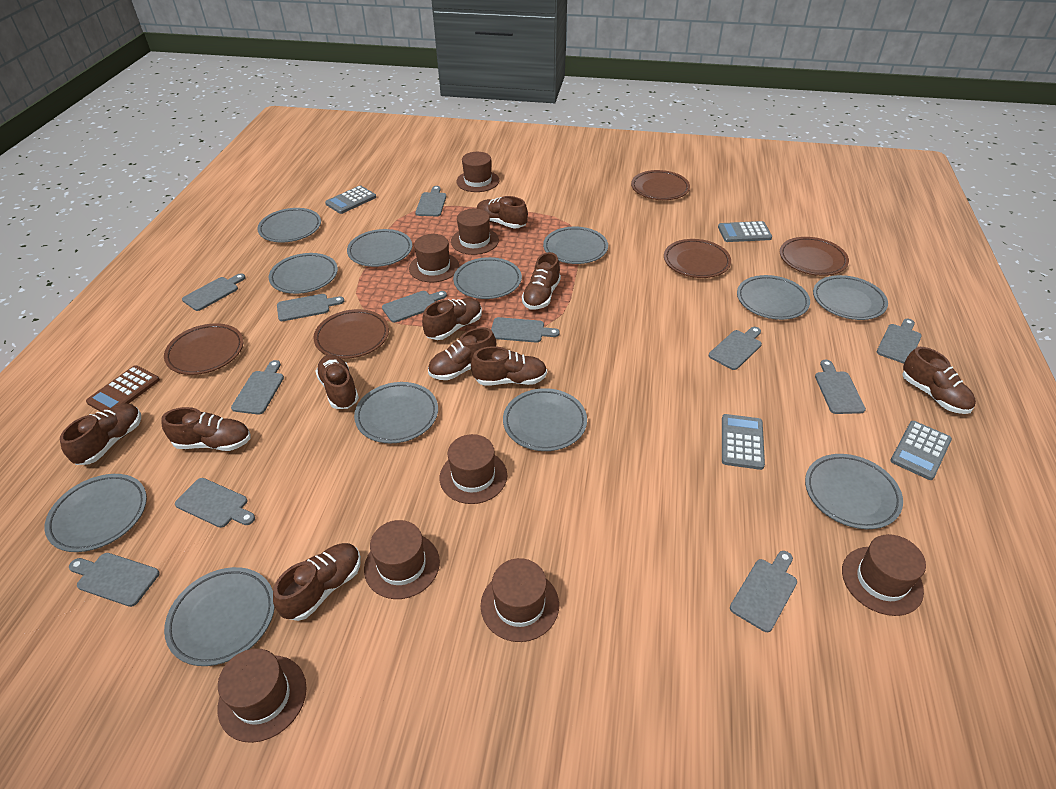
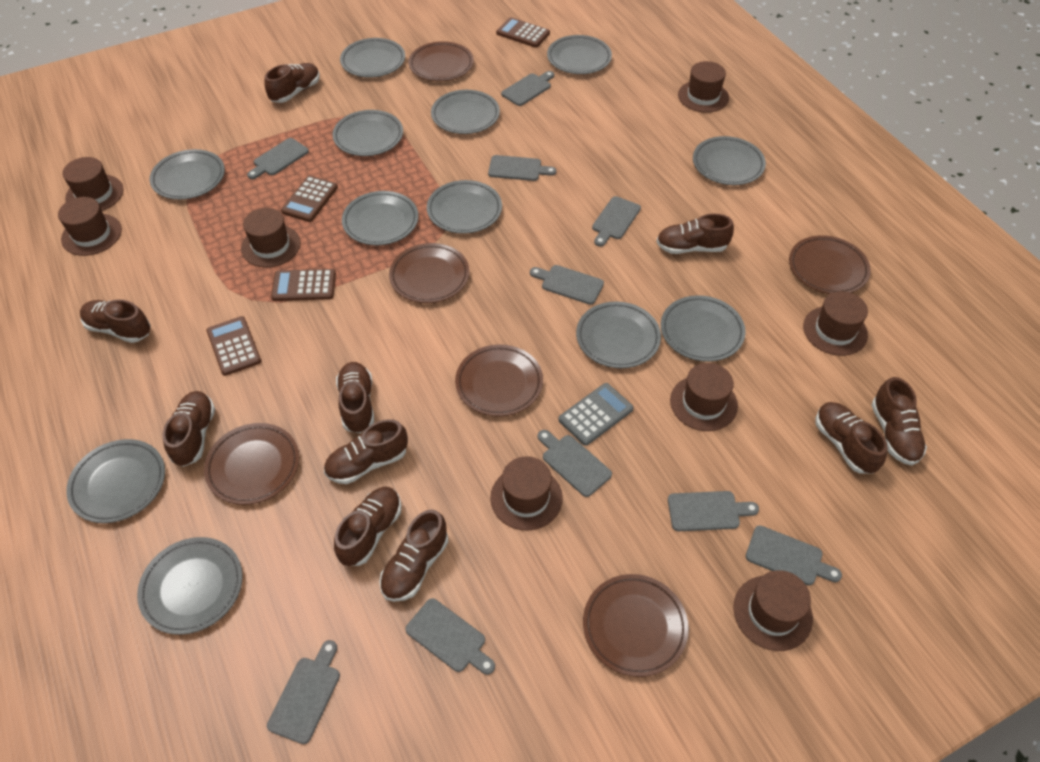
brown calculator: 1 -> 4
brown plate: 5 -> 6
grey calculator: 4 -> 1
grey cutting board: 12 -> 10

